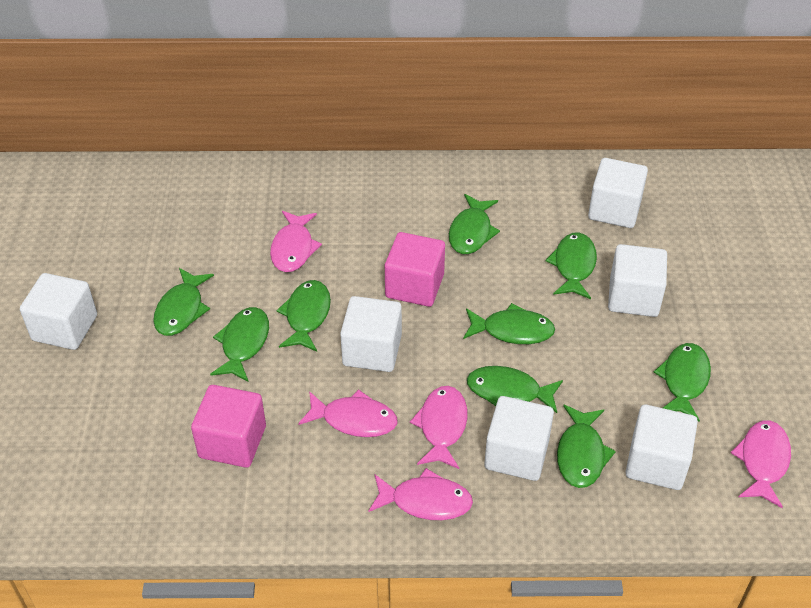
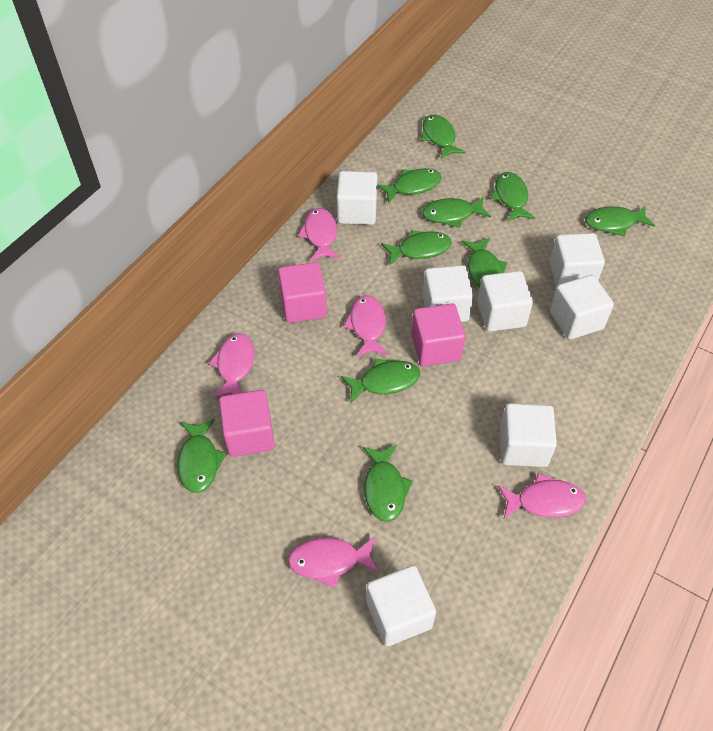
green fish: 9 -> 10
pink cube: 2 -> 3
white cube: 6 -> 7

